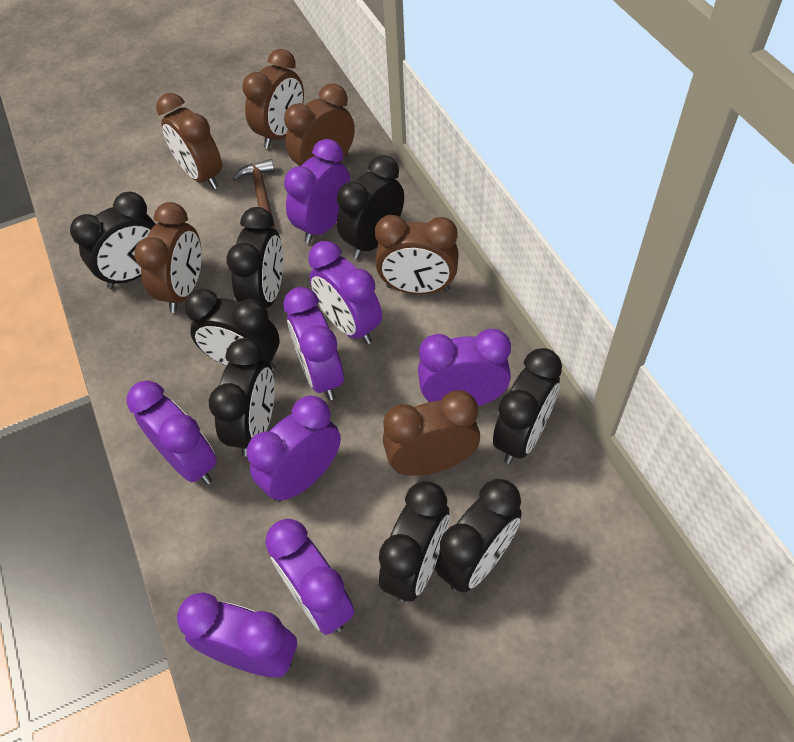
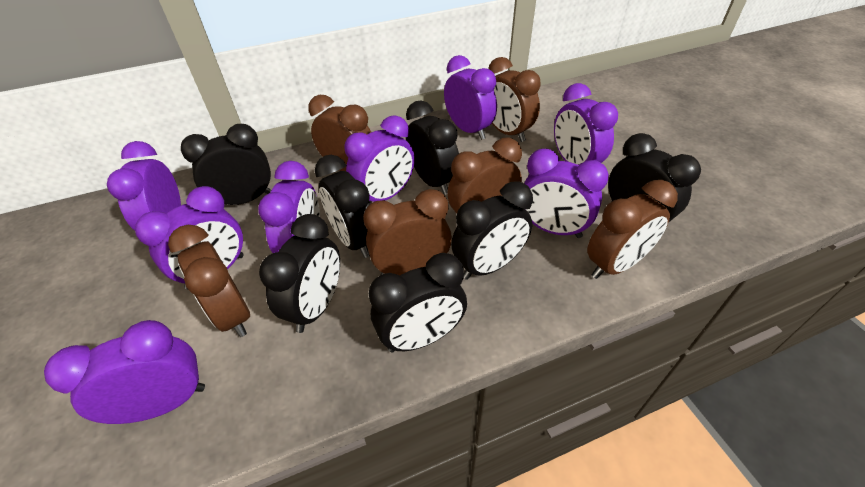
black clock: 8 -> 7
brown hammer: 1 -> 0

